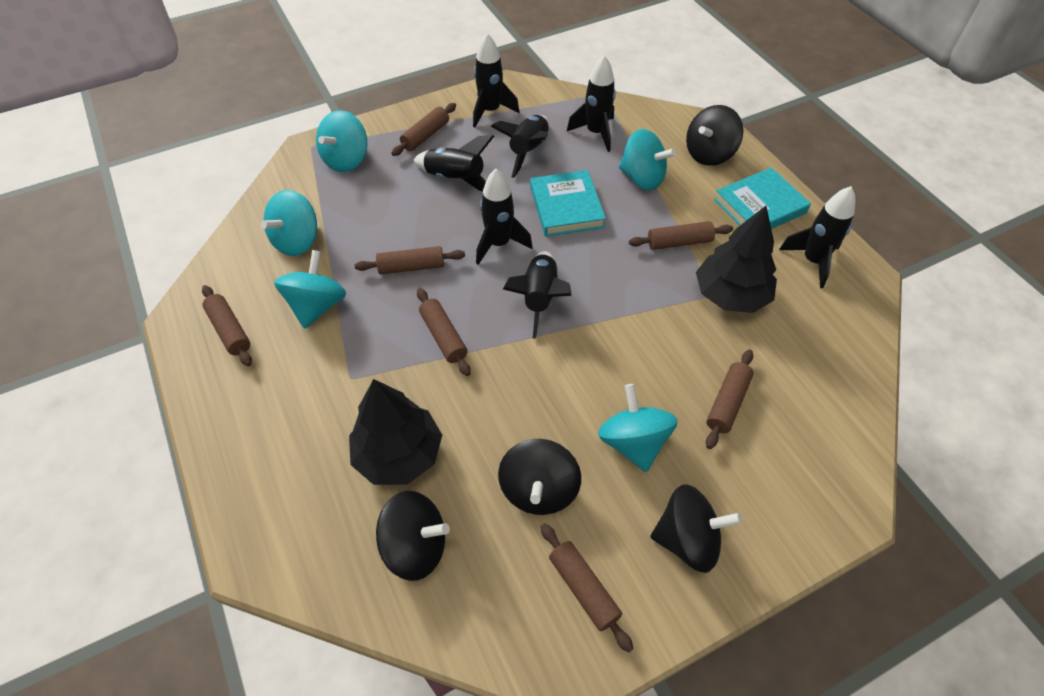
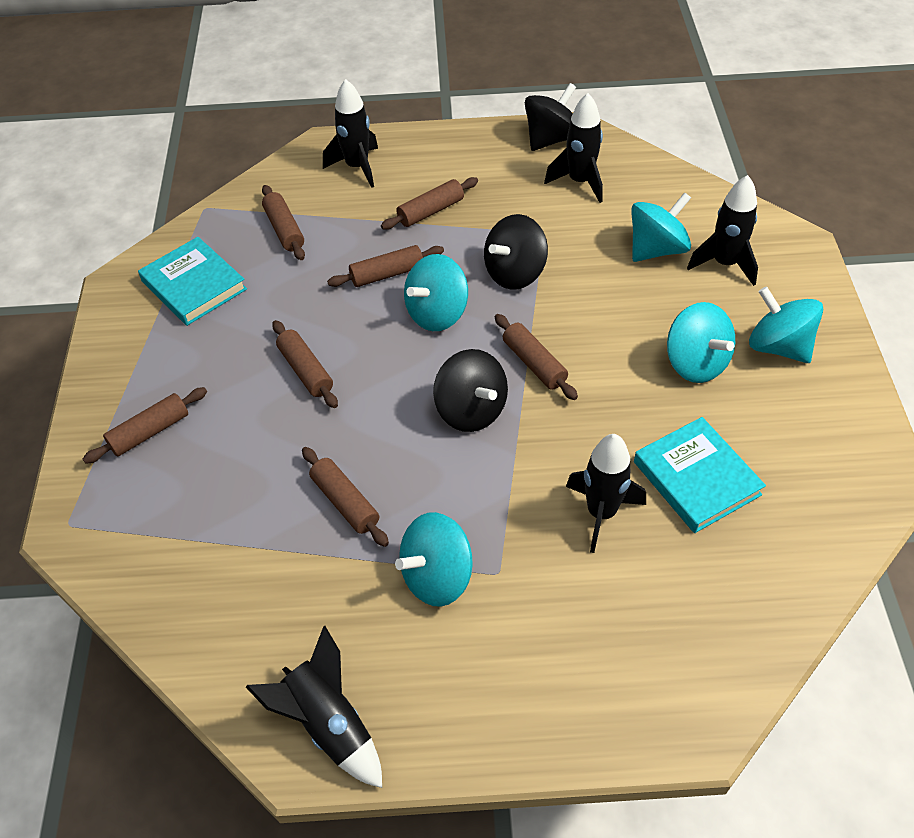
black rocket: 7 -> 5
black spinning top: 4 -> 3
black tree: 2 -> 0

